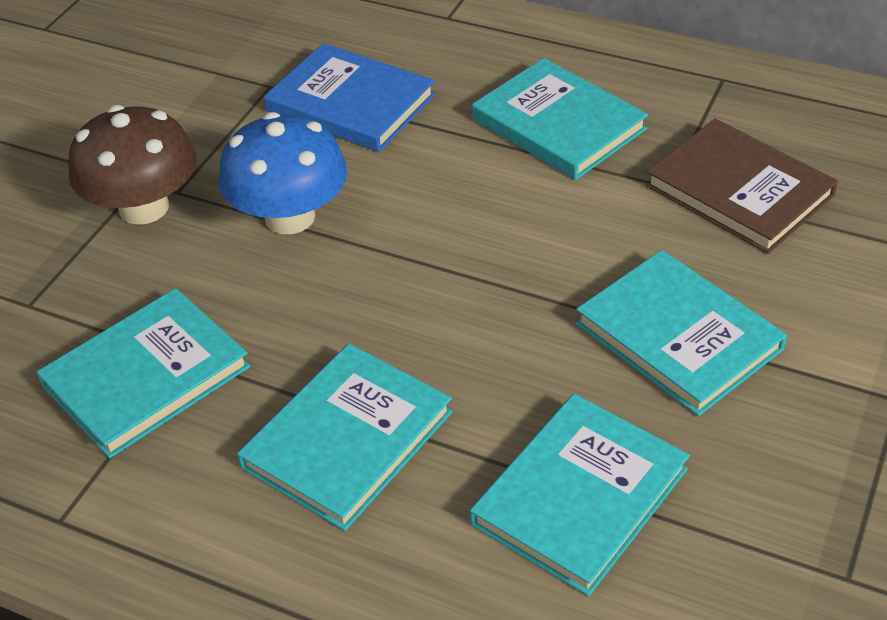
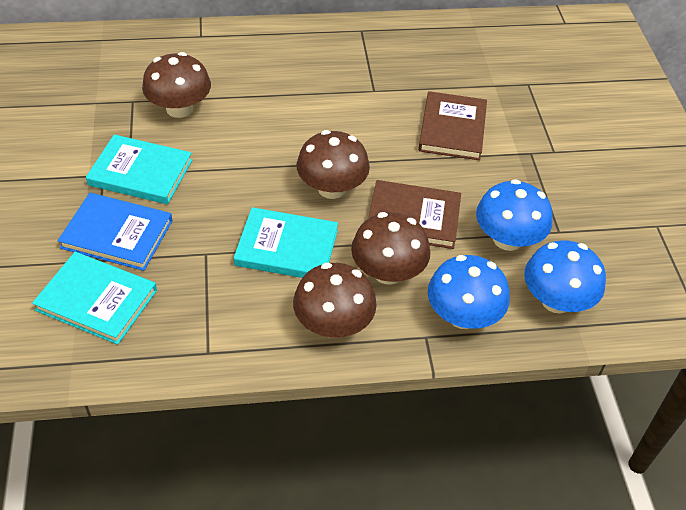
blue mushroom: 1 -> 3
brown book: 1 -> 2
brown mushroom: 1 -> 4
turquoise book: 5 -> 3

